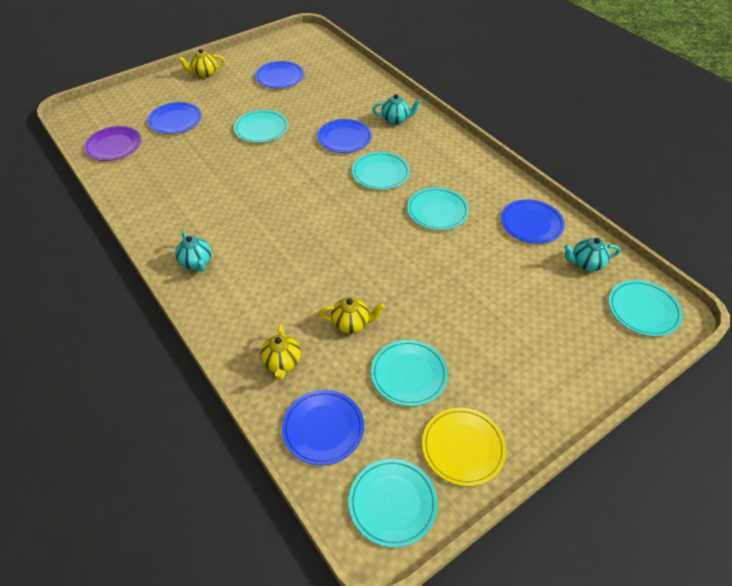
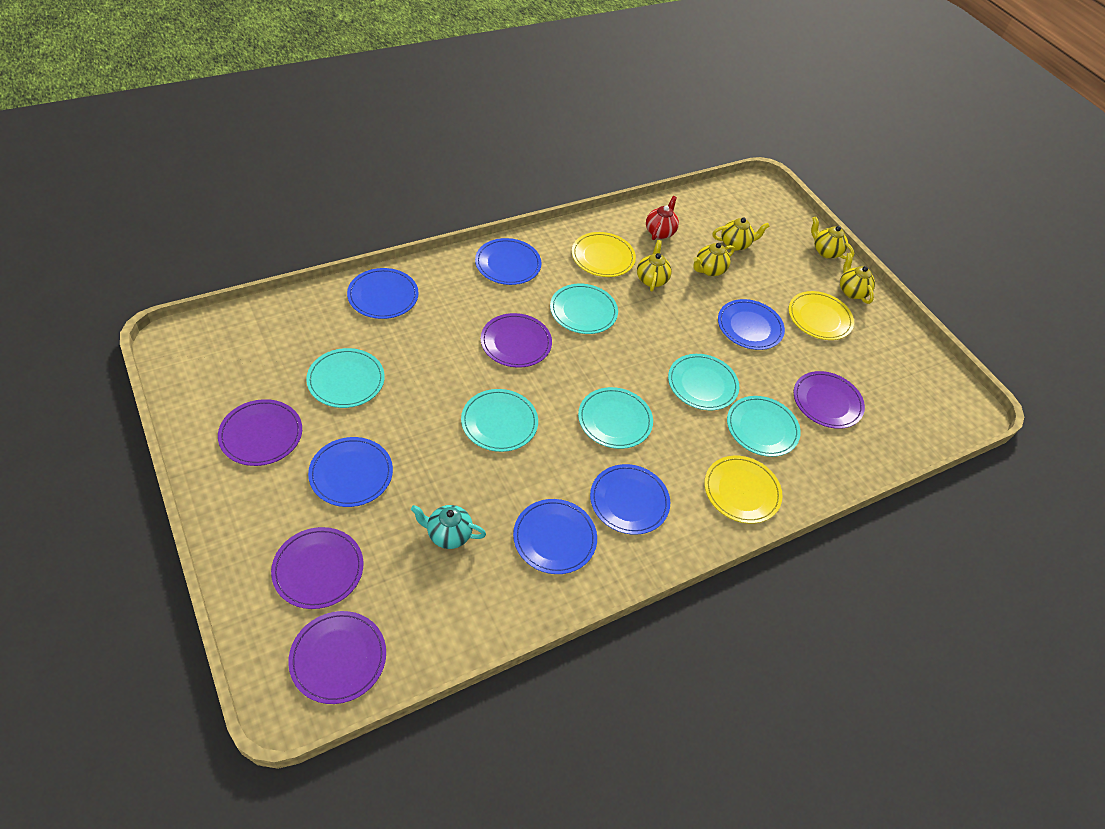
blue plate: 5 -> 6
purple plate: 1 -> 5
red teapot: 0 -> 1
turquoise teapot: 3 -> 1
yellow plate: 1 -> 3
yellow teapot: 3 -> 5

